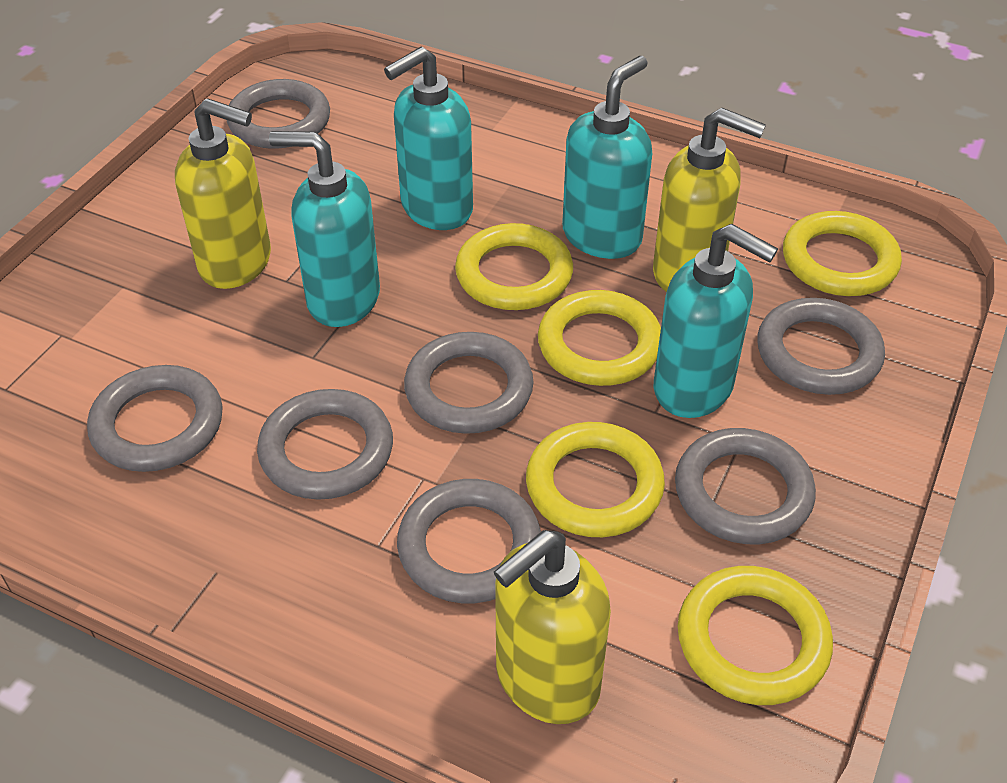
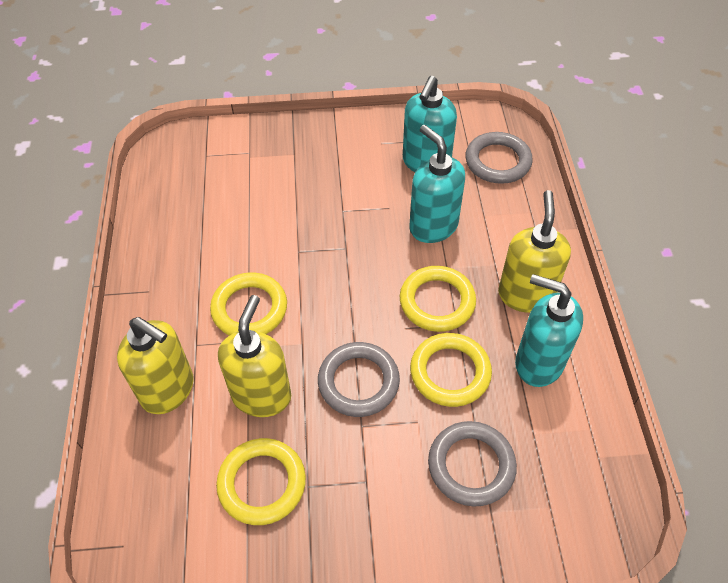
grey ring: 7 -> 3
turquoise soap dispenser: 4 -> 3
yellow ring: 5 -> 4

